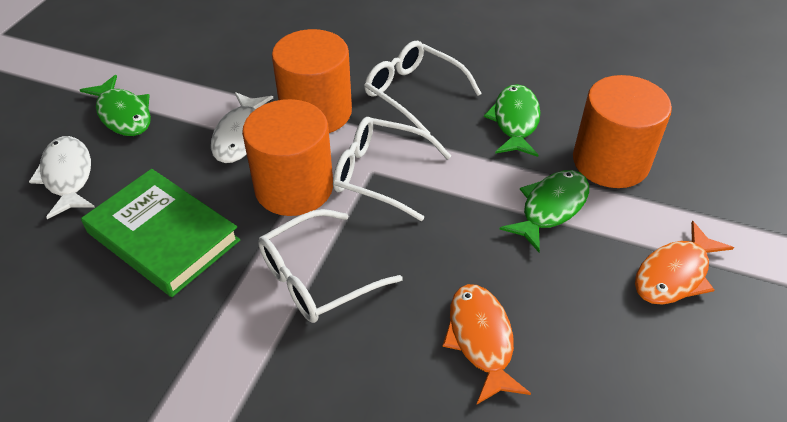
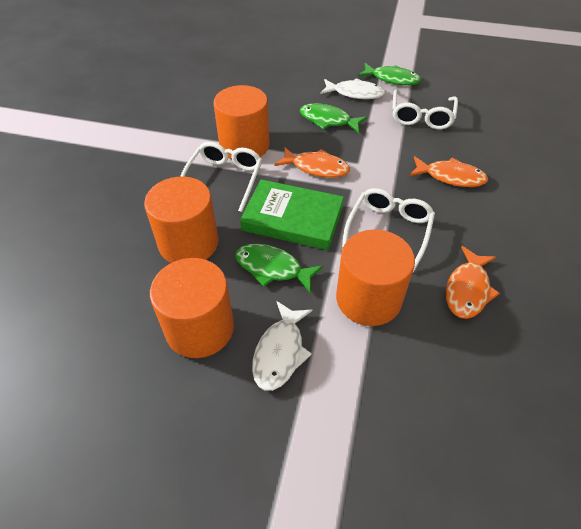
orange cylinder: 3 -> 4
orange fish: 2 -> 3

